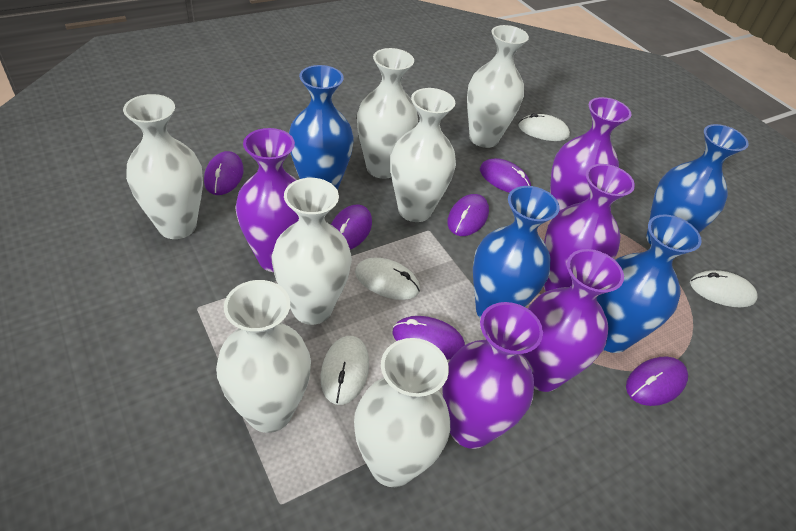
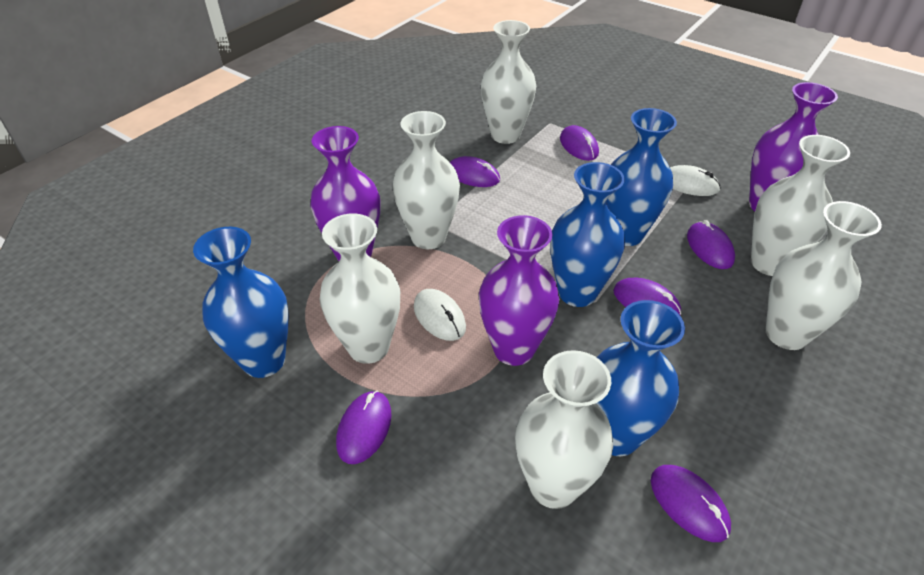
purple vase: 5 -> 3
white mouse: 4 -> 2
white vase: 7 -> 6

